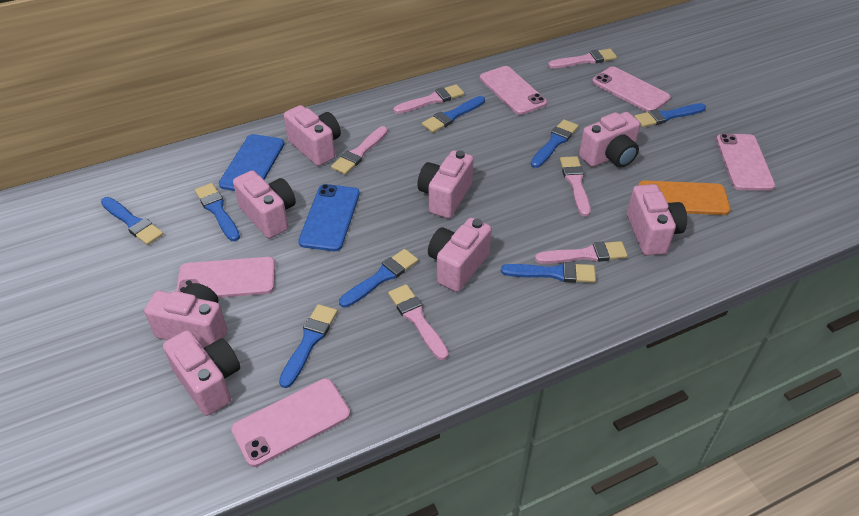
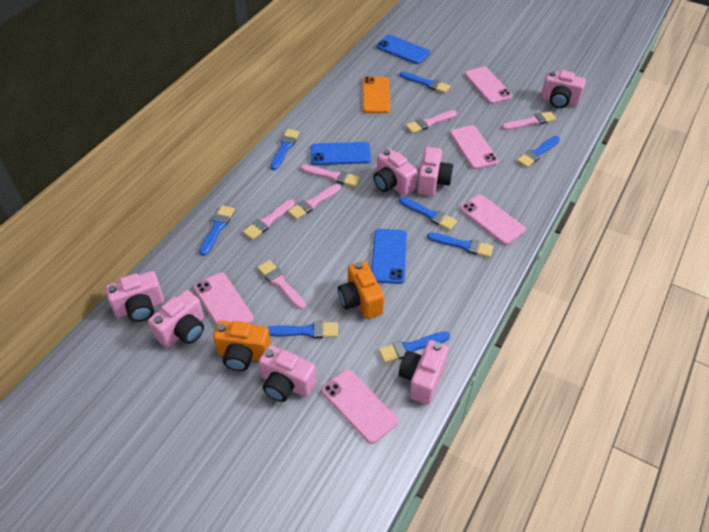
blue phone: 2 -> 3
orange camera: 0 -> 2
pink camera: 8 -> 7

